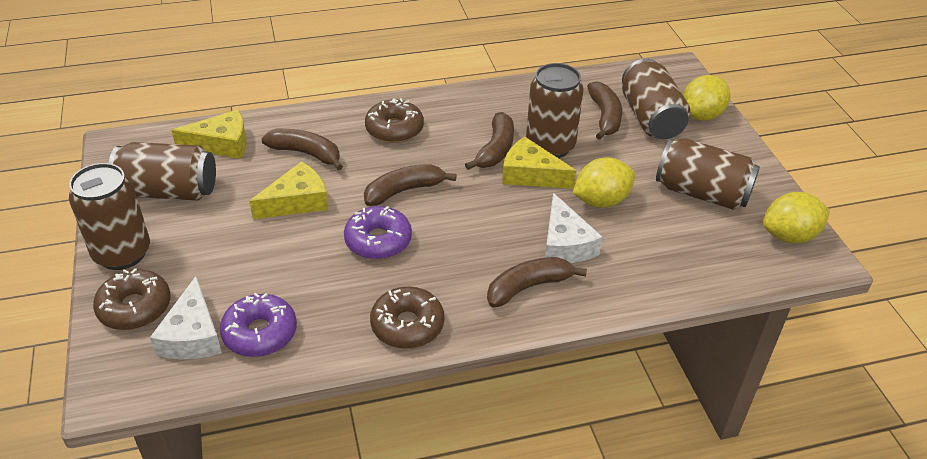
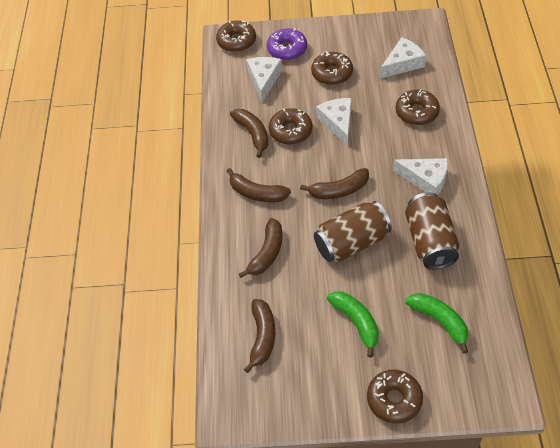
brown can: 5 -> 2
brown donut: 3 -> 5
green banana: 0 -> 2
purple donut: 2 -> 1
white cheese: 2 -> 4
yellow cheese: 3 -> 0
yellow lemon: 3 -> 0

